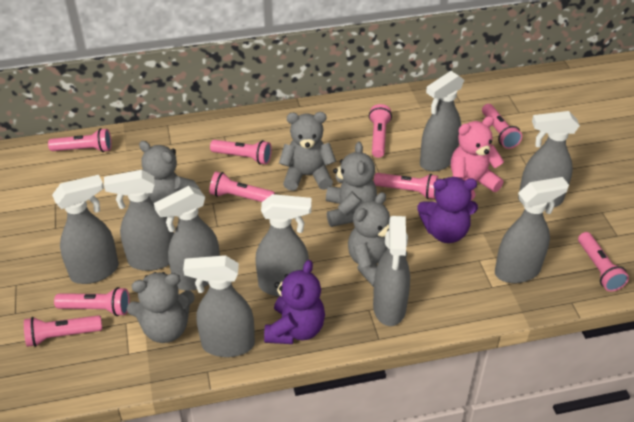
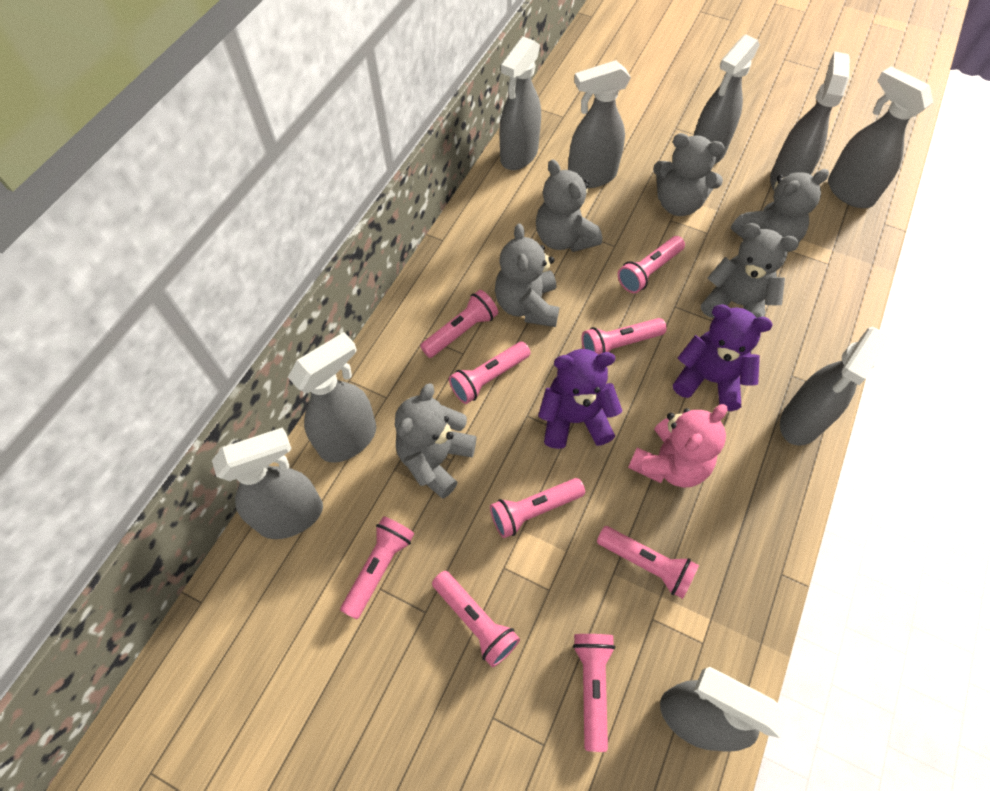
grey teddy bear: 5 -> 6

